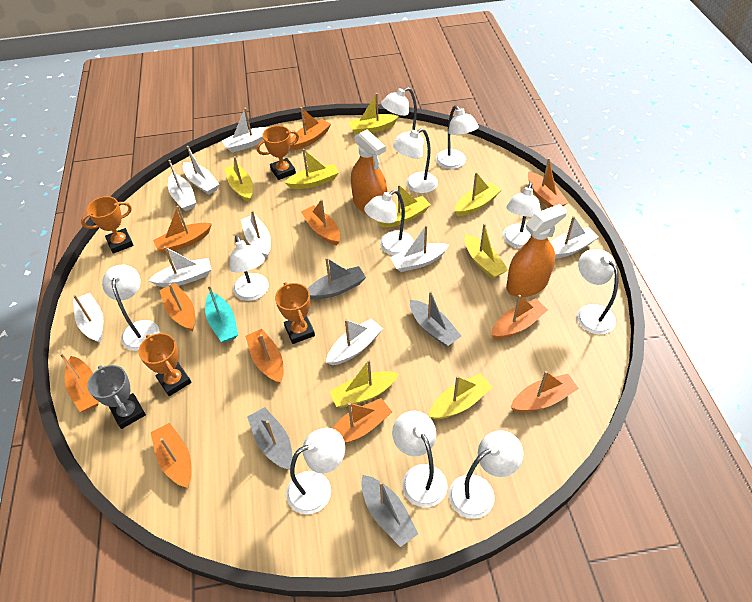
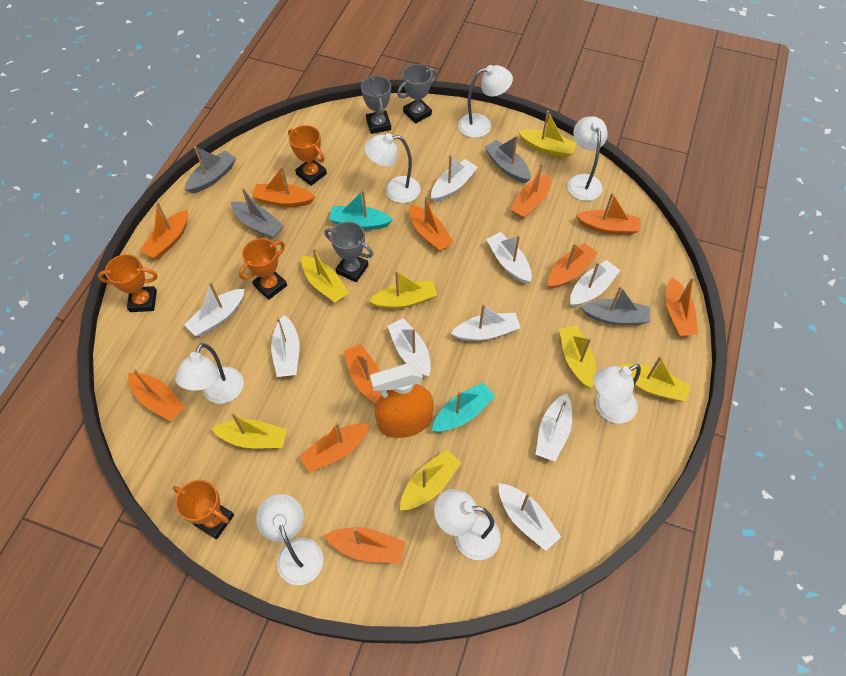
grey trophy: 1 -> 3
orange spray bottle: 2 -> 1
turquoise boat: 1 -> 2
white lamp: 11 -> 7
yellow boat: 8 -> 7

